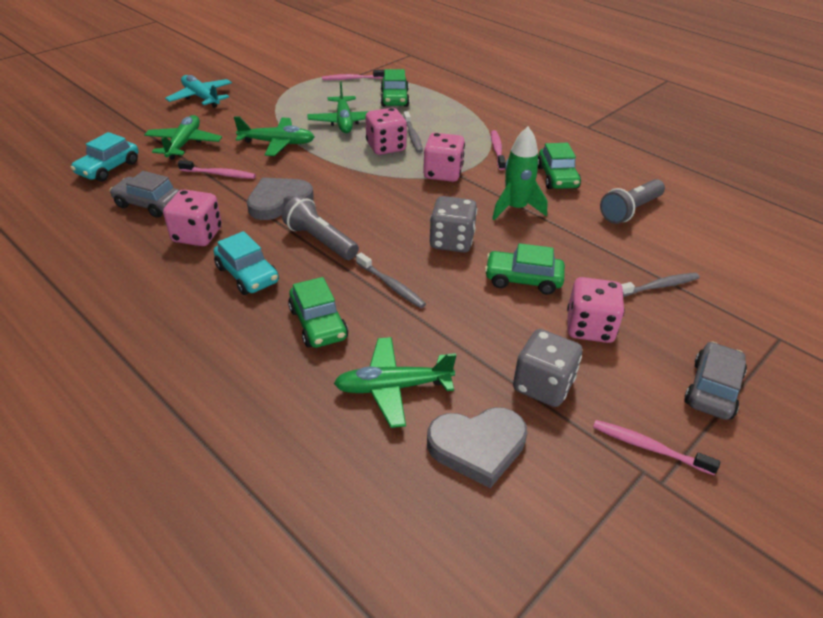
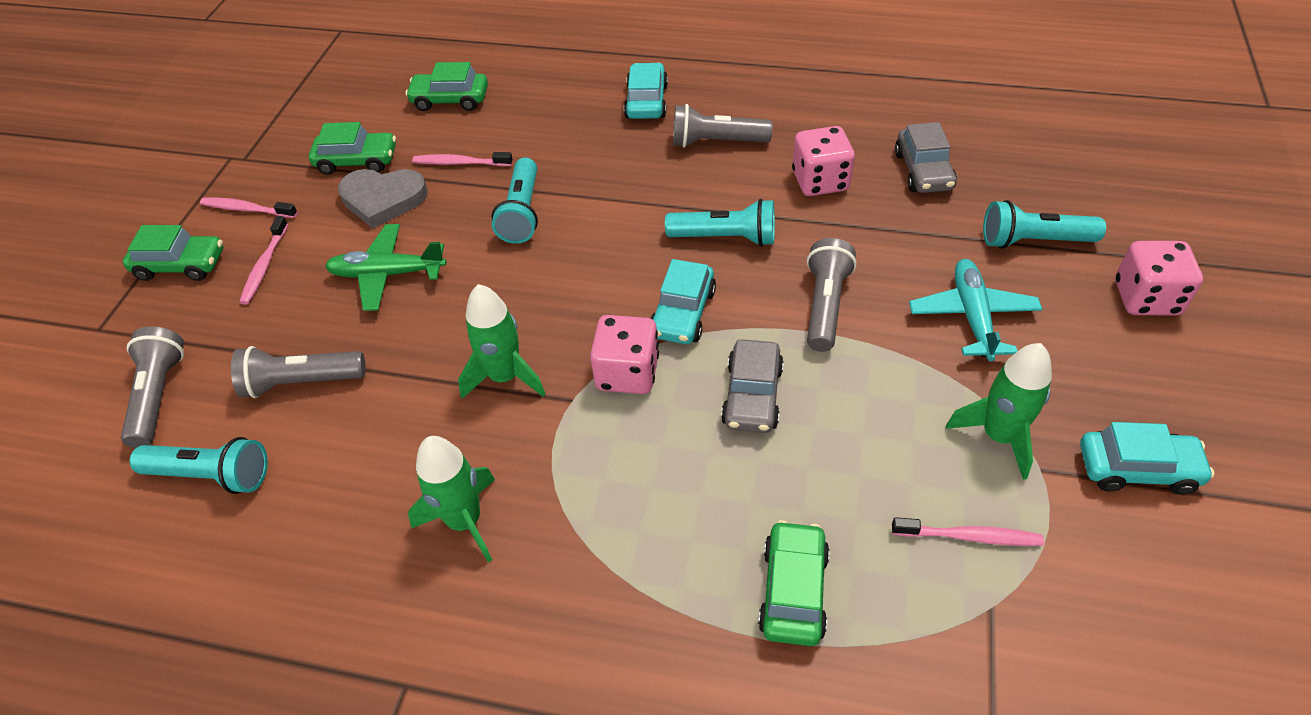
green plane: 4 -> 1
green rocket: 1 -> 3
grey dice: 2 -> 0
grey flashlight: 2 -> 4
grey heart: 2 -> 1
grey toothbrush: 3 -> 0
pink dice: 4 -> 3
turquoise car: 2 -> 3
turquoise flashlight: 0 -> 4

